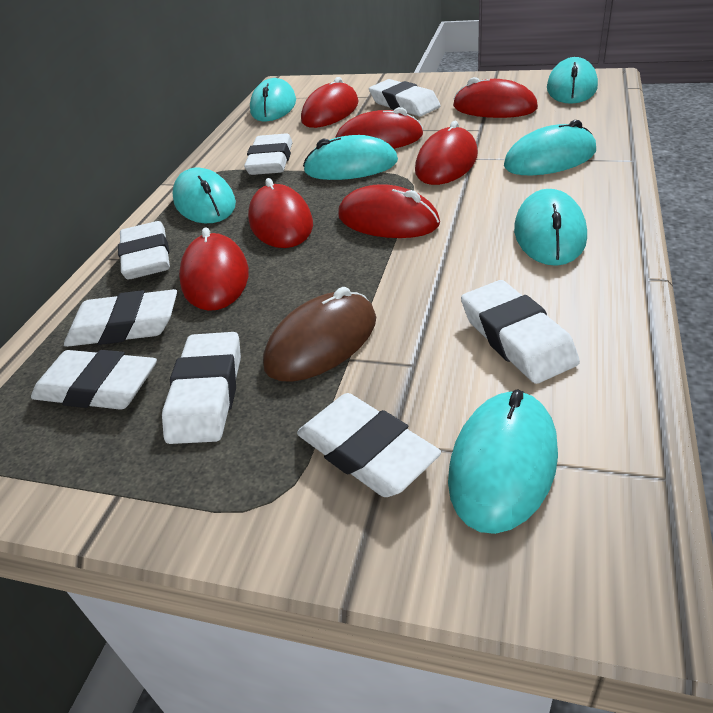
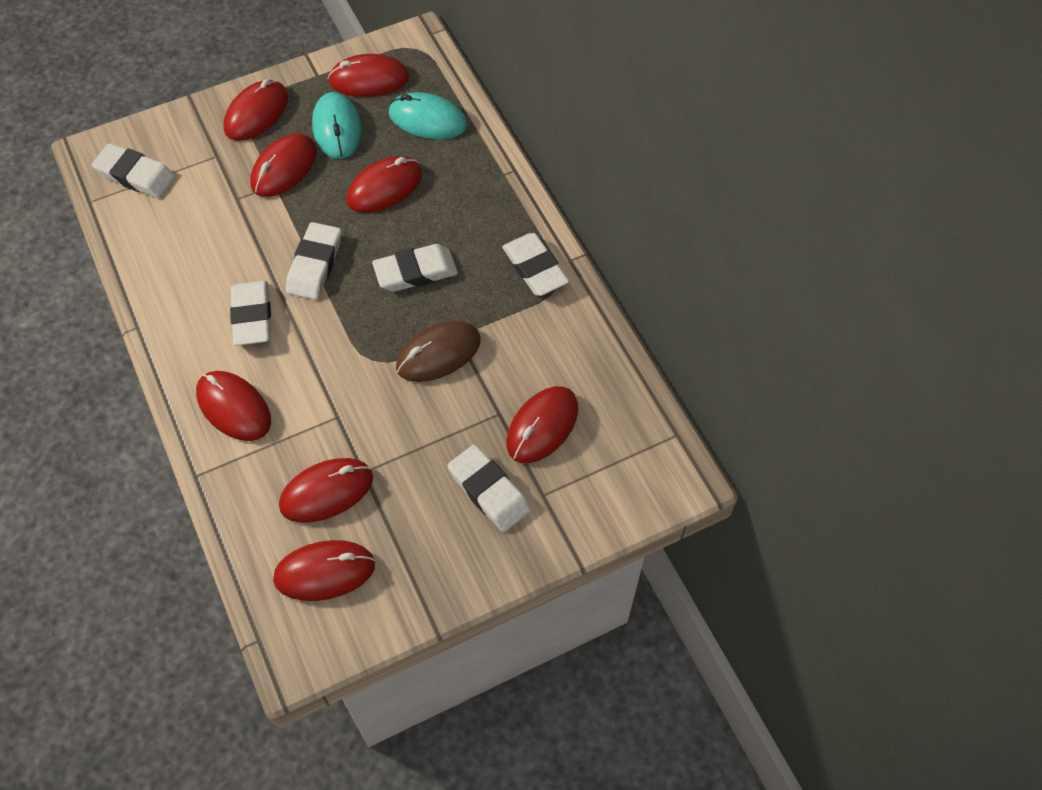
red mouse: 7 -> 8
turquoise mouse: 7 -> 2
white eraser: 8 -> 6

